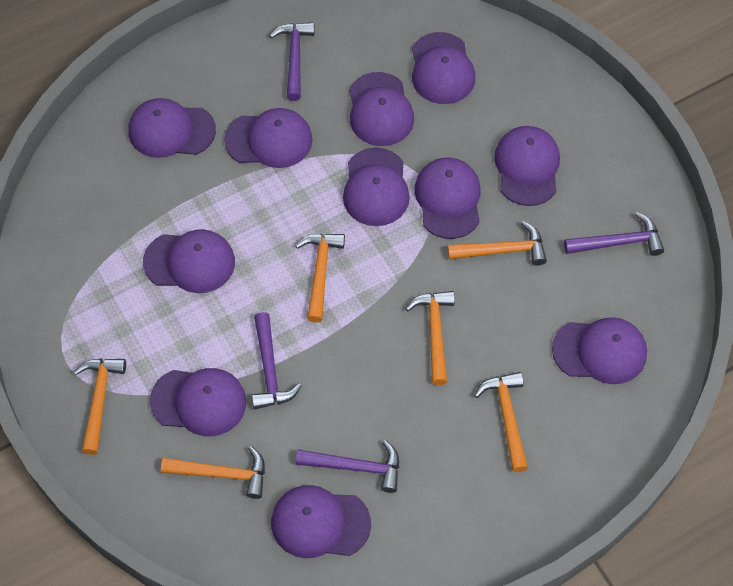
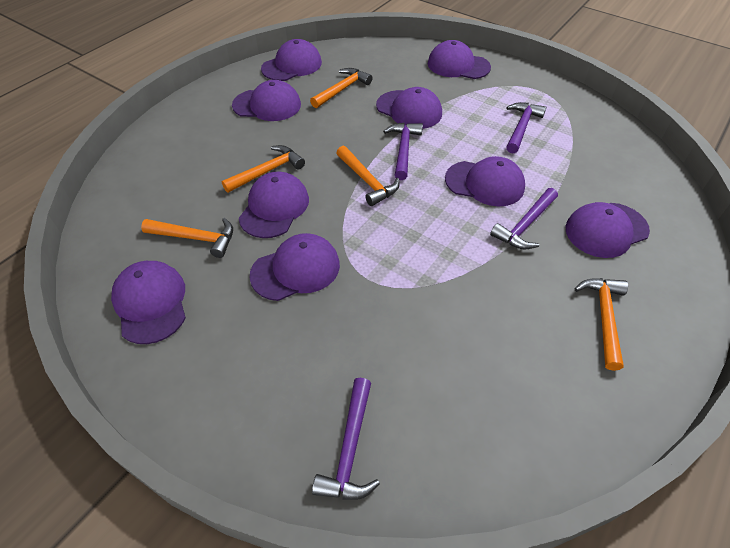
orange hammer: 6 -> 5
purple cap: 11 -> 9

